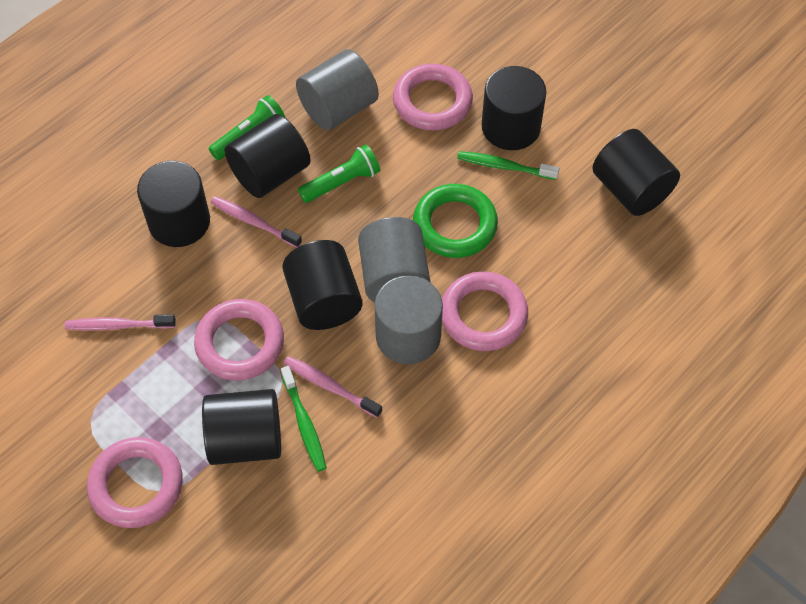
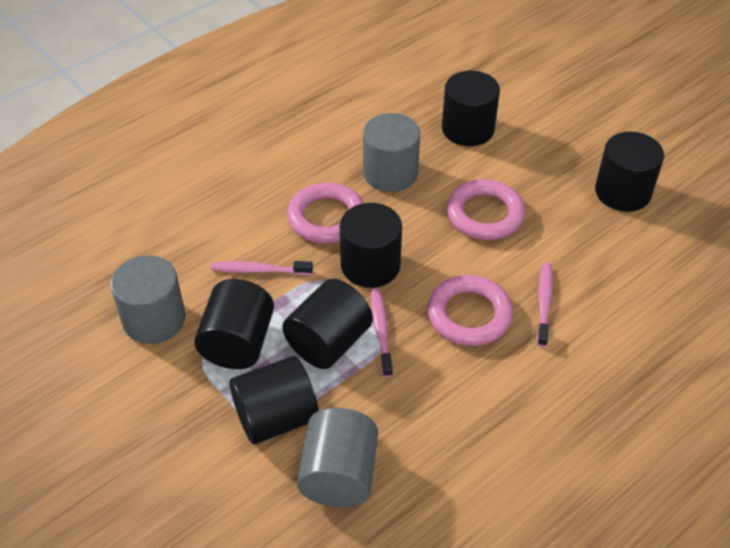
green flashlight: 2 -> 0
green ring: 1 -> 0
green toothbrush: 2 -> 0
pink ring: 4 -> 3

